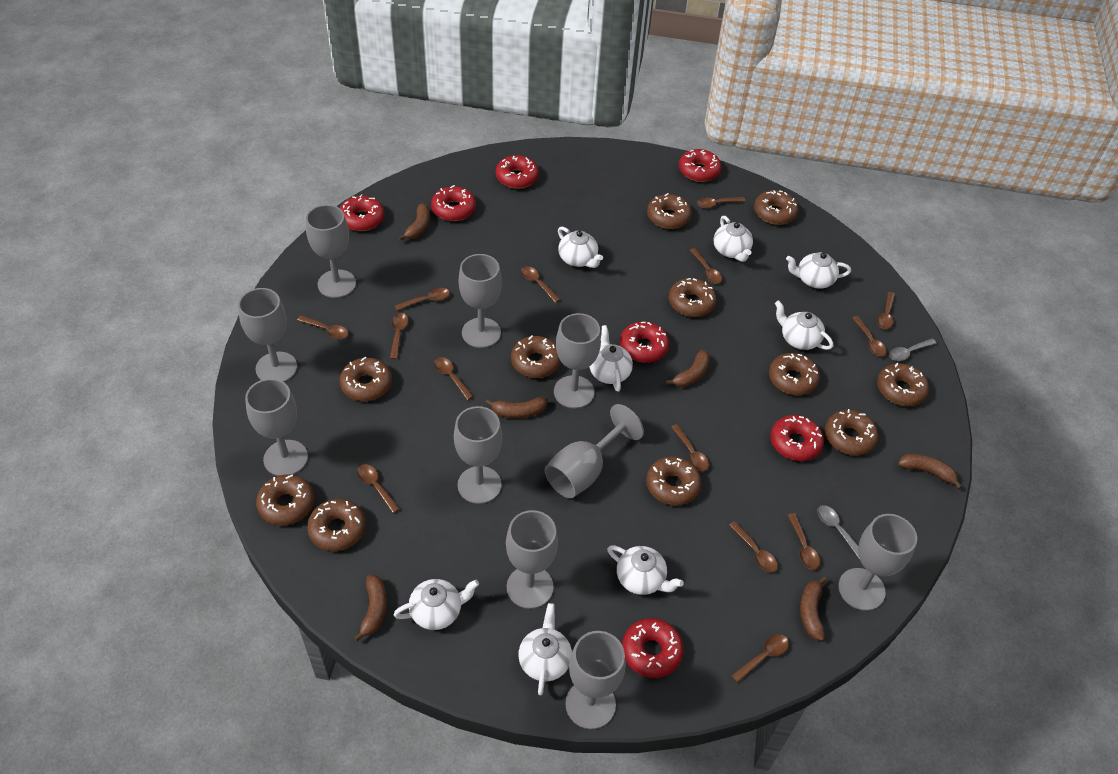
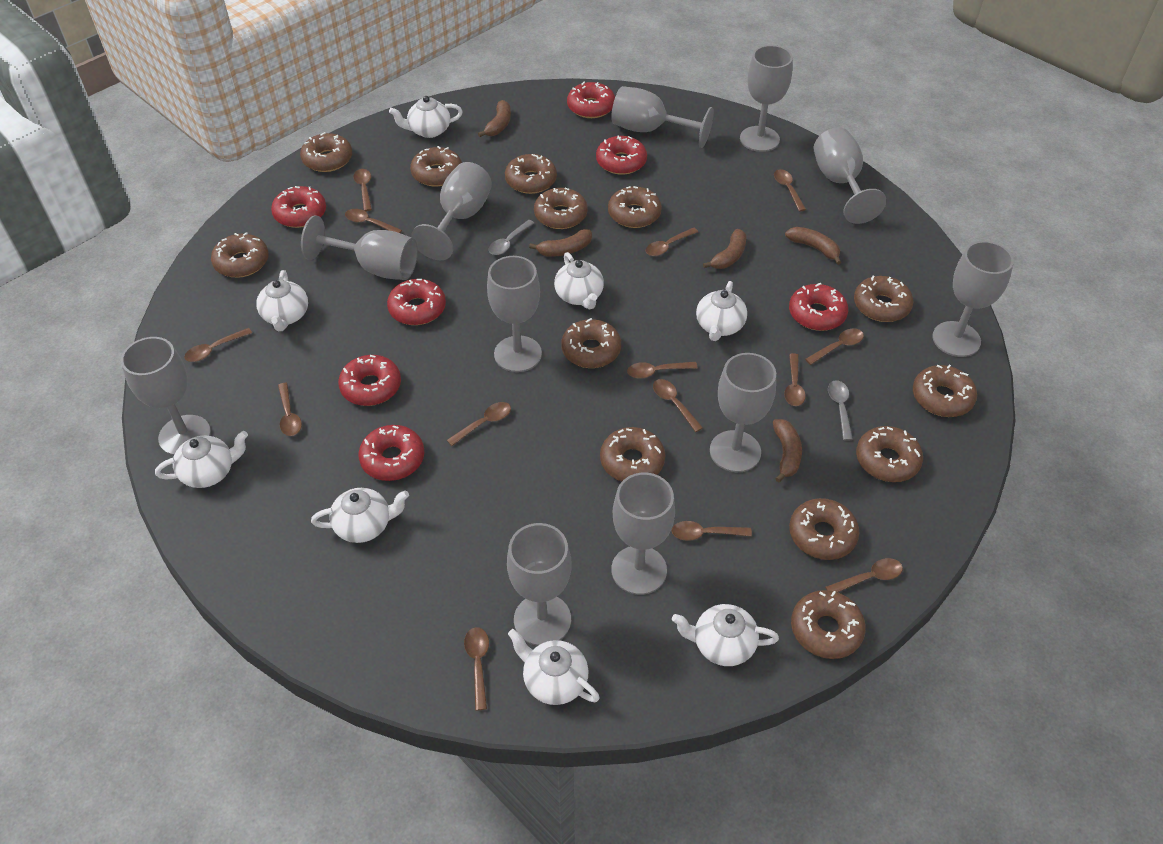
brown banana: 6 -> 5
brown donut: 11 -> 13
grey goblet: 10 -> 11

